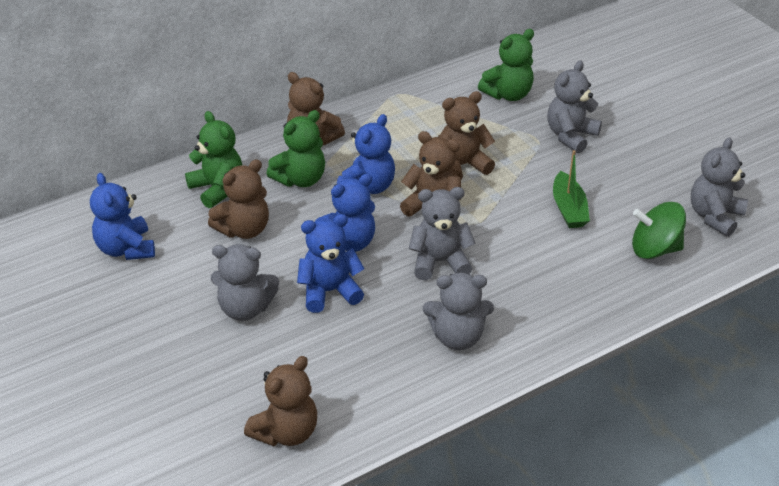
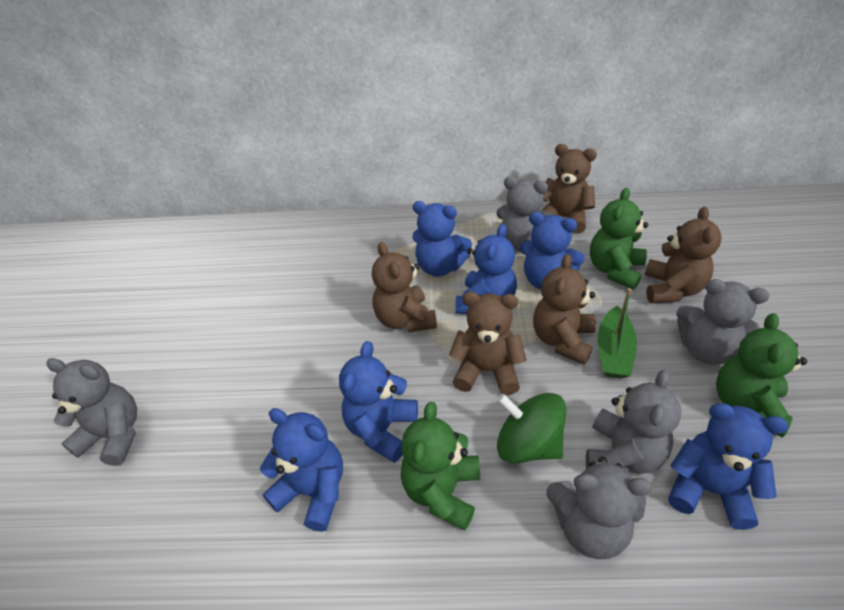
blue teddy bear: 4 -> 6

